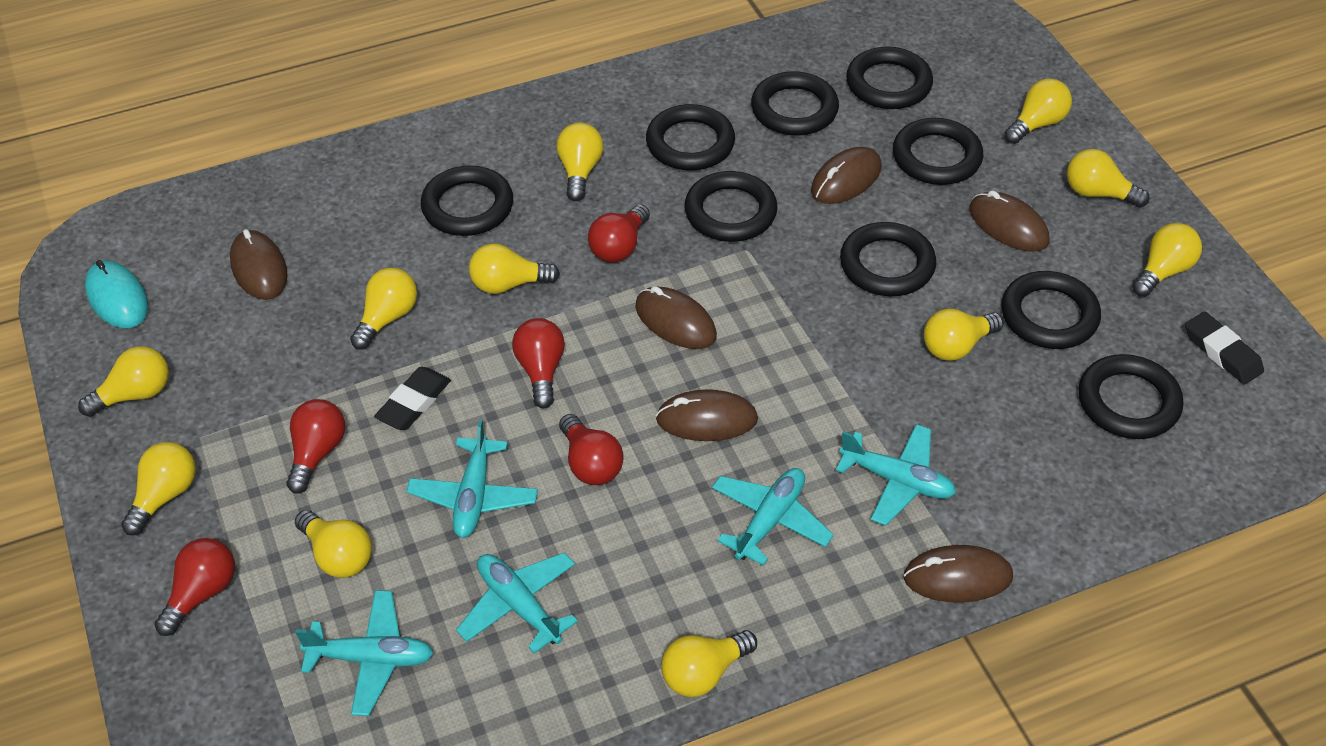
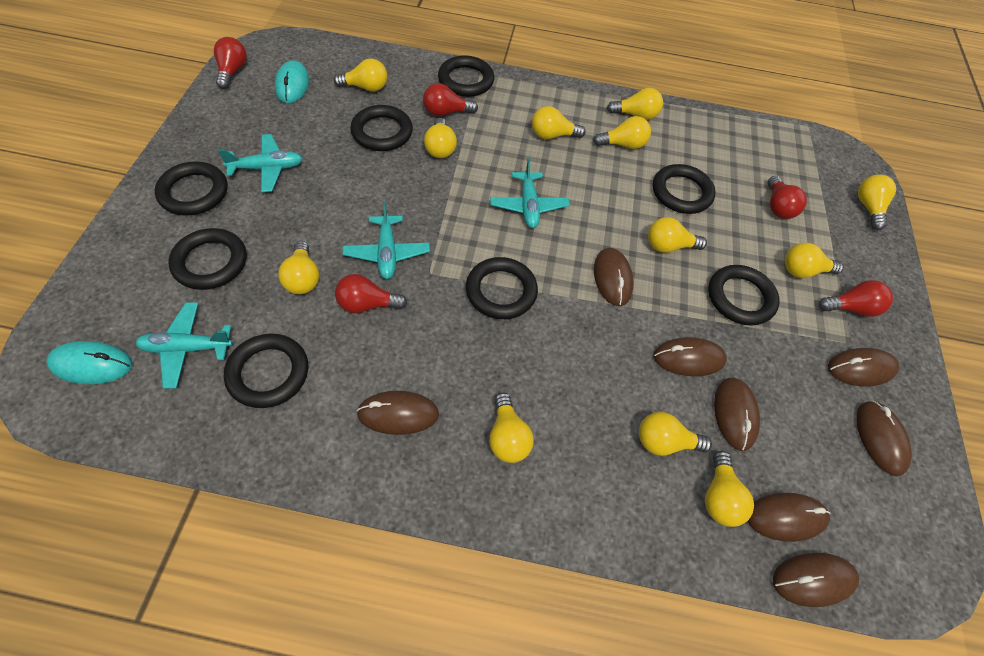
black eraser: 2 -> 0
black ring: 9 -> 8
brown mouse: 6 -> 8
turquoise mouse: 1 -> 2
turquoise plane: 5 -> 4
yellow light bulb: 11 -> 12

